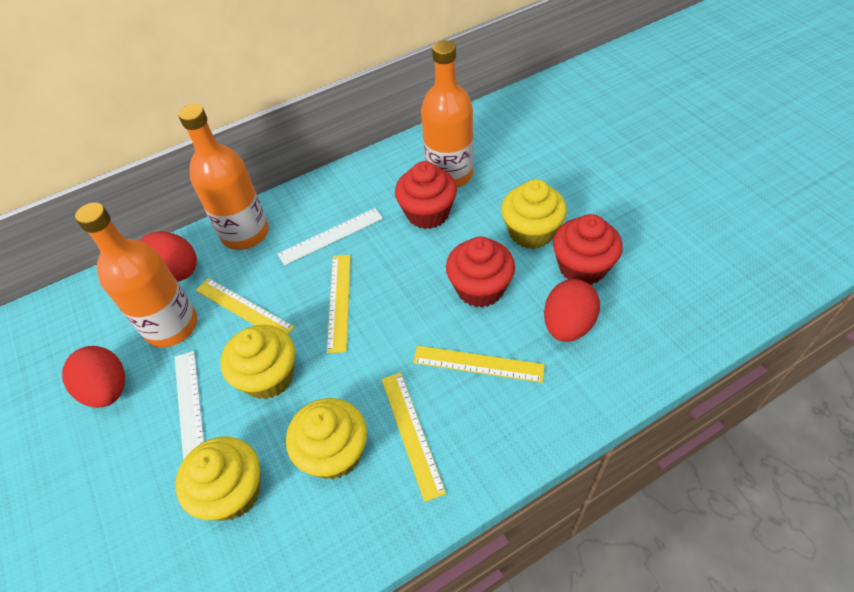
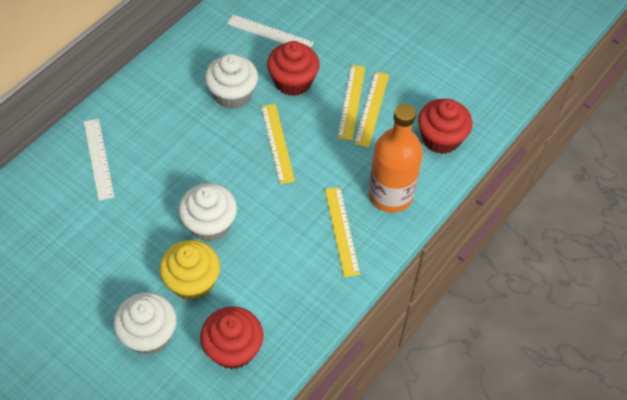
orange bottle: 3 -> 1
red egg: 3 -> 0
white cupcake: 0 -> 3
yellow cupcake: 4 -> 1

